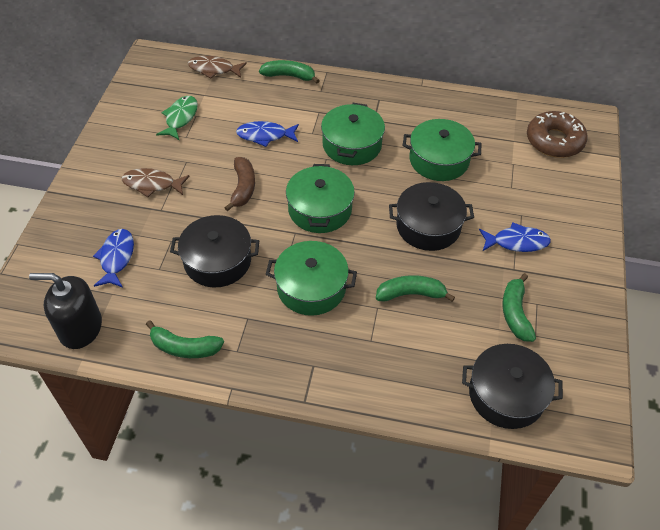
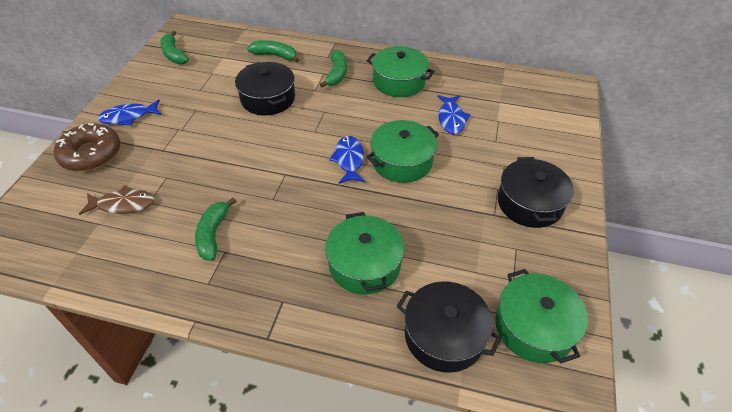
black soap dispenser: 1 -> 0
brown banana: 1 -> 0
brown fish: 2 -> 1
green fish: 1 -> 0

